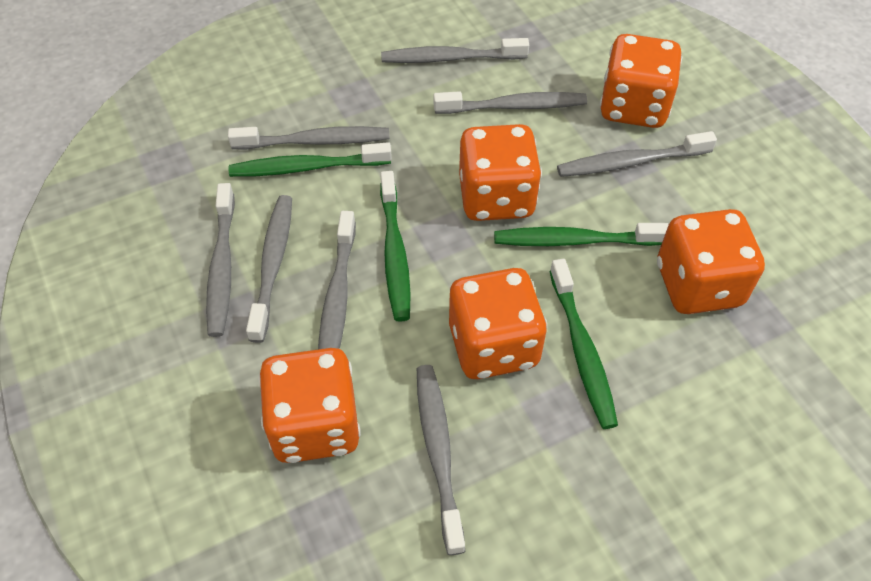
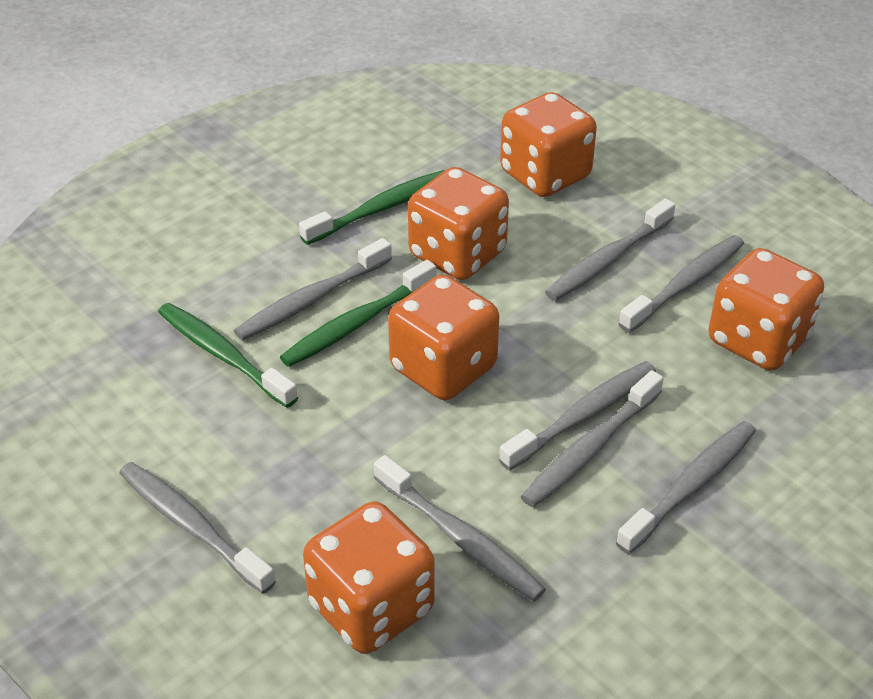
green toothbrush: 4 -> 3

